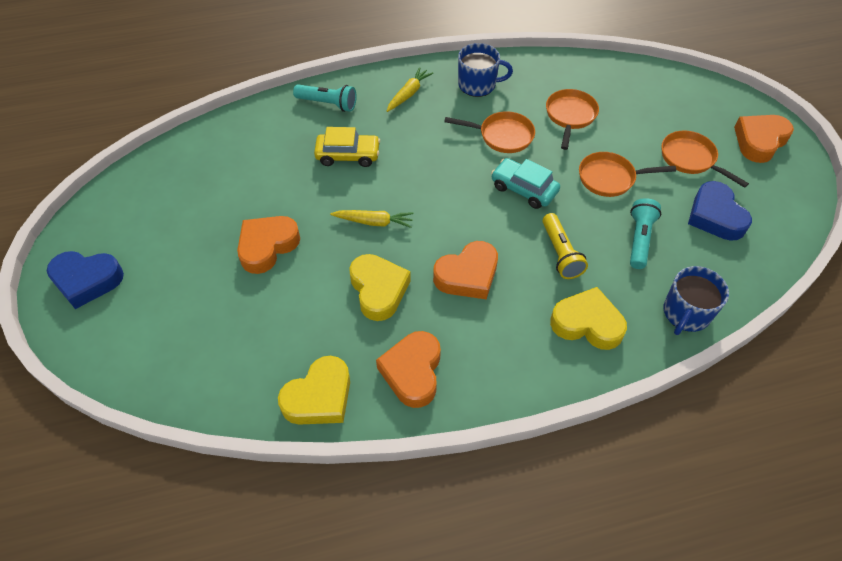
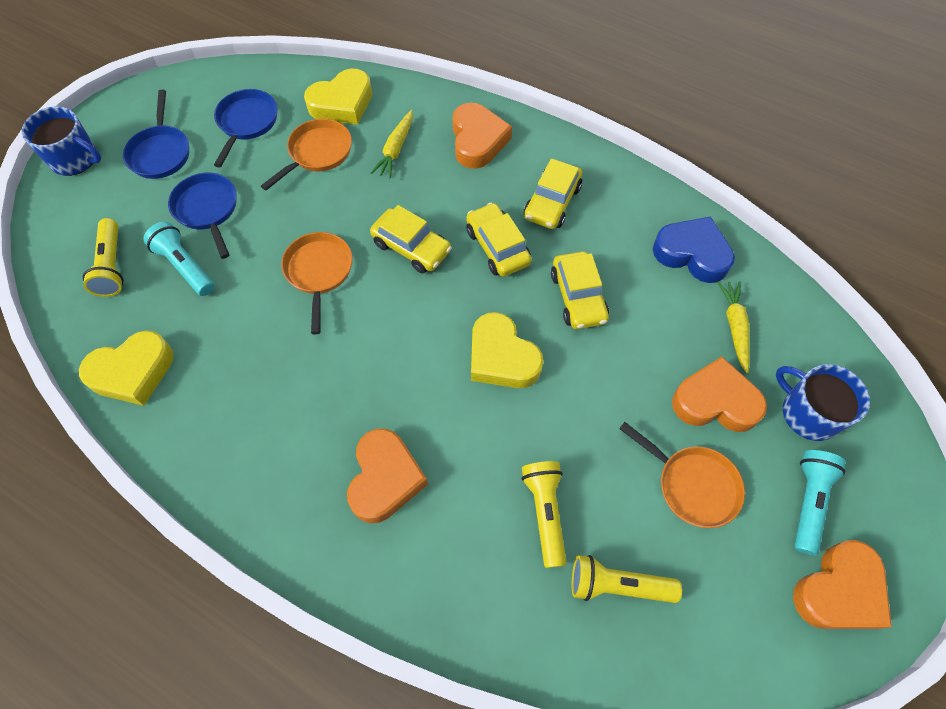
blue heart: 2 -> 1
blue pan: 0 -> 3
orange pan: 4 -> 3
turquoise car: 1 -> 0
yellow car: 1 -> 4
yellow flashlight: 1 -> 3

